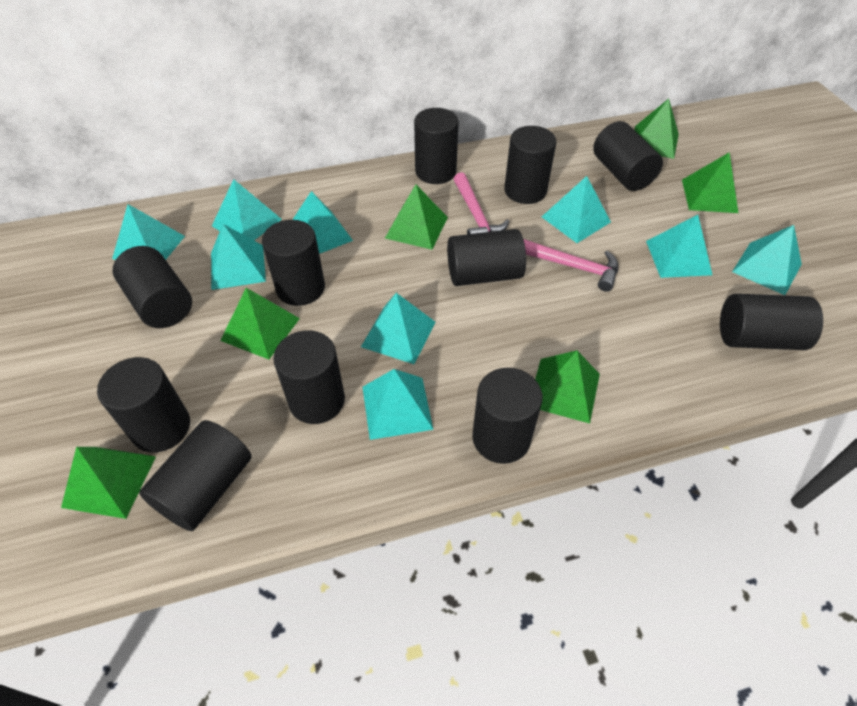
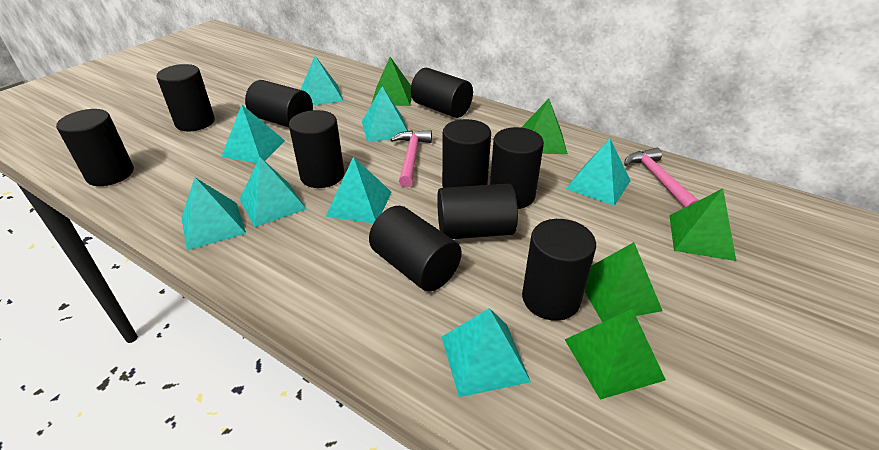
black cylinder: 11 -> 10
green pyramid: 6 -> 5
turquoise pyramid: 9 -> 8

